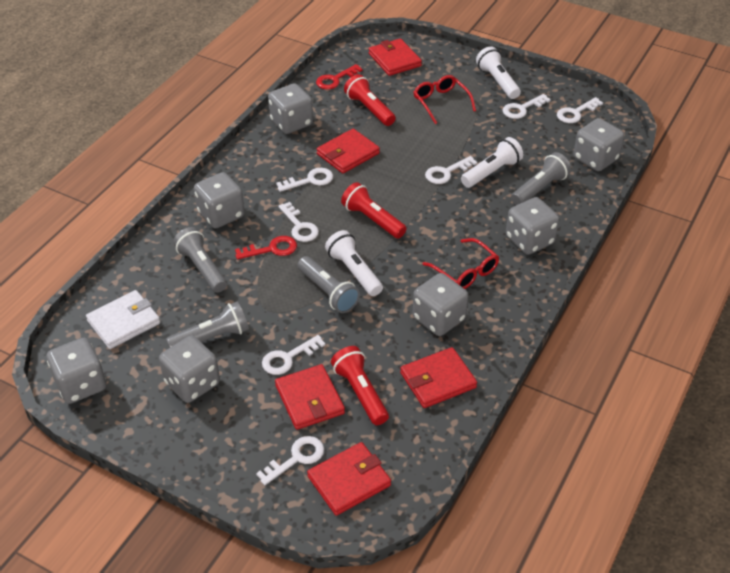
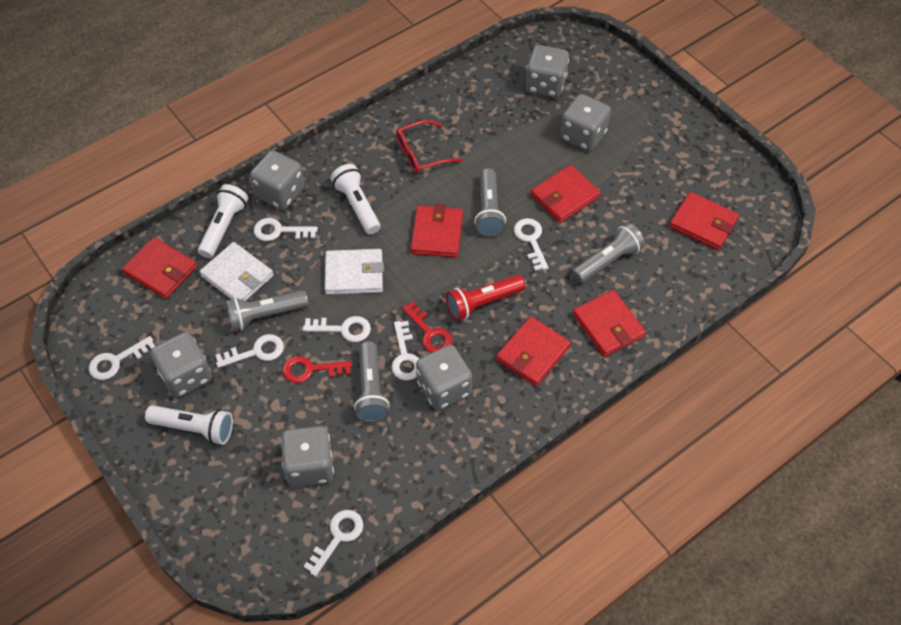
grey dice: 7 -> 6
red flashlight: 3 -> 1
red glasses: 2 -> 1
red wallet: 5 -> 6
white wallet: 1 -> 2

